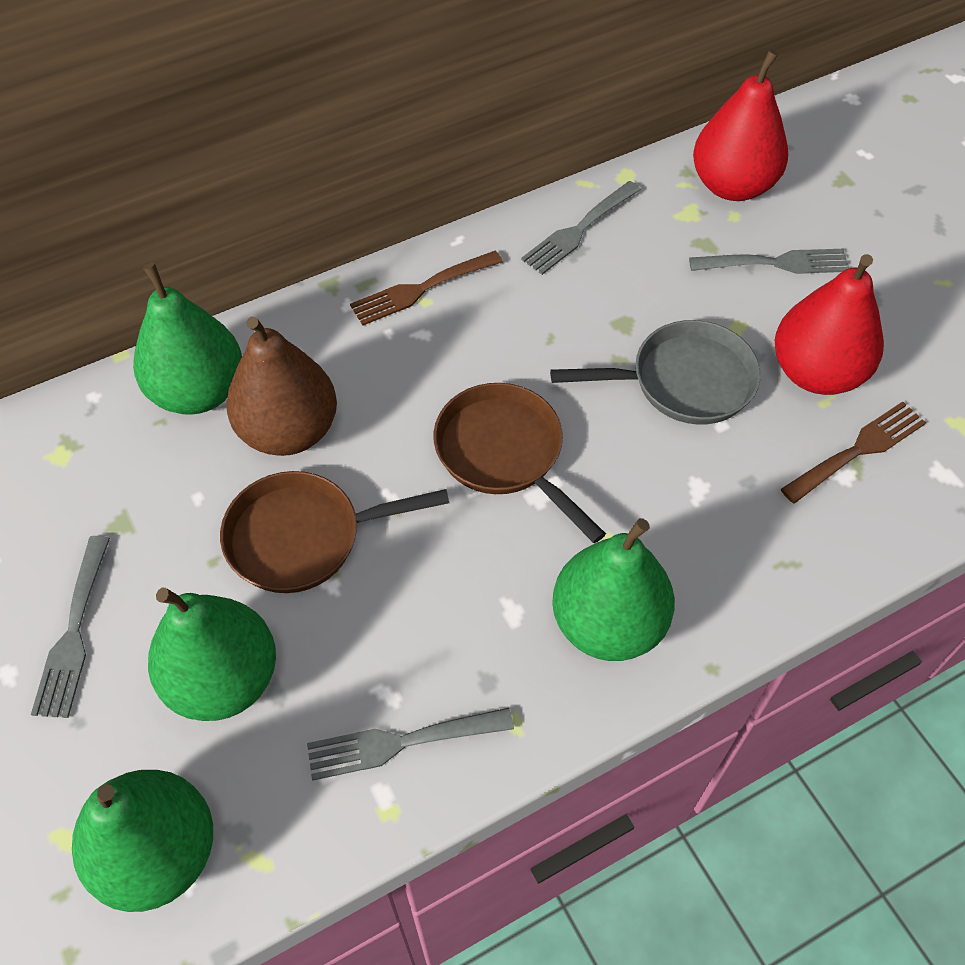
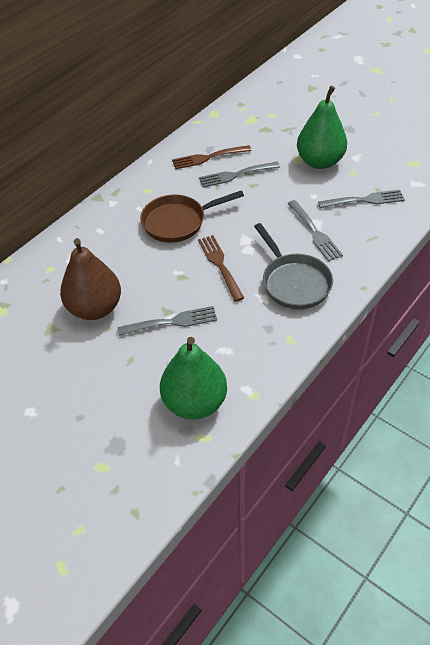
brown pan: 2 -> 1
green pear: 4 -> 2
red pear: 2 -> 0

